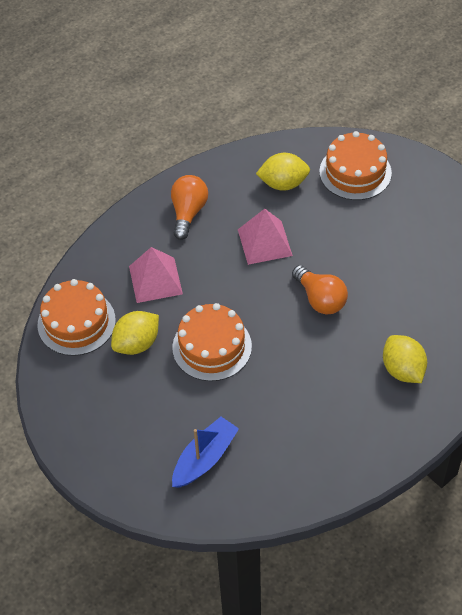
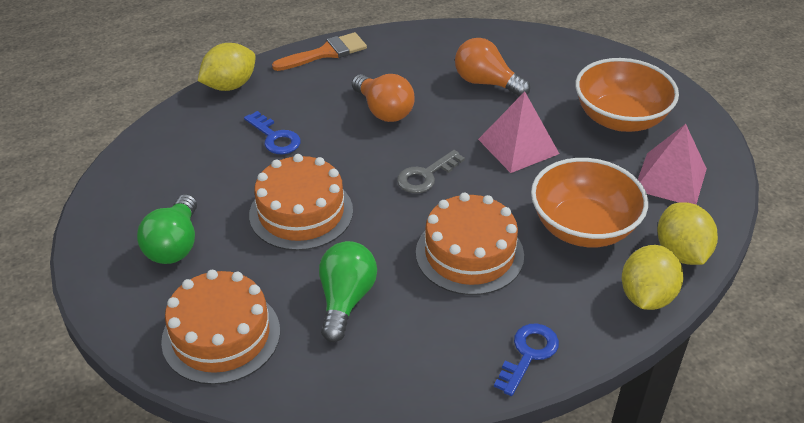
blue boat: 1 -> 0
blue key: 0 -> 2
green light bulb: 0 -> 2
grey key: 0 -> 1
orange bowl: 0 -> 2
orange brush: 0 -> 1

